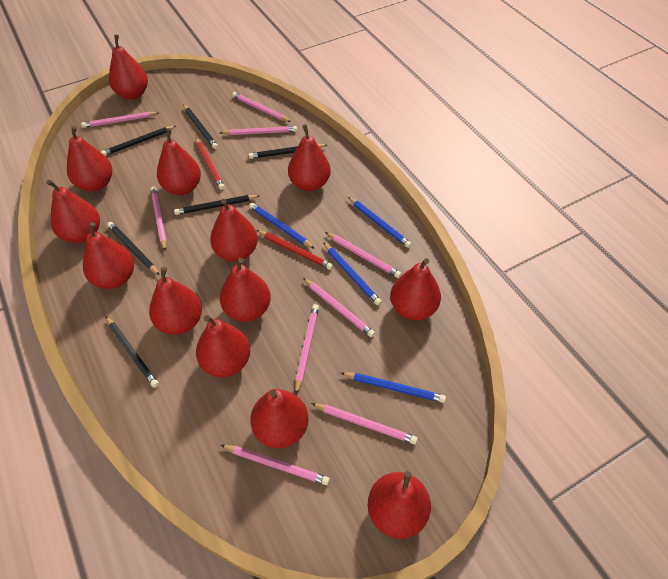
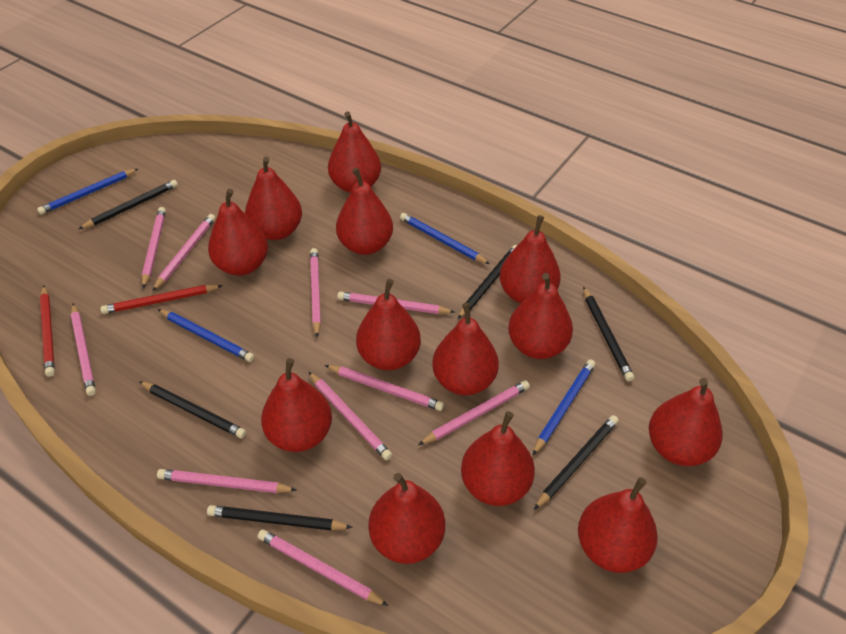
pink pencil: 9 -> 10

